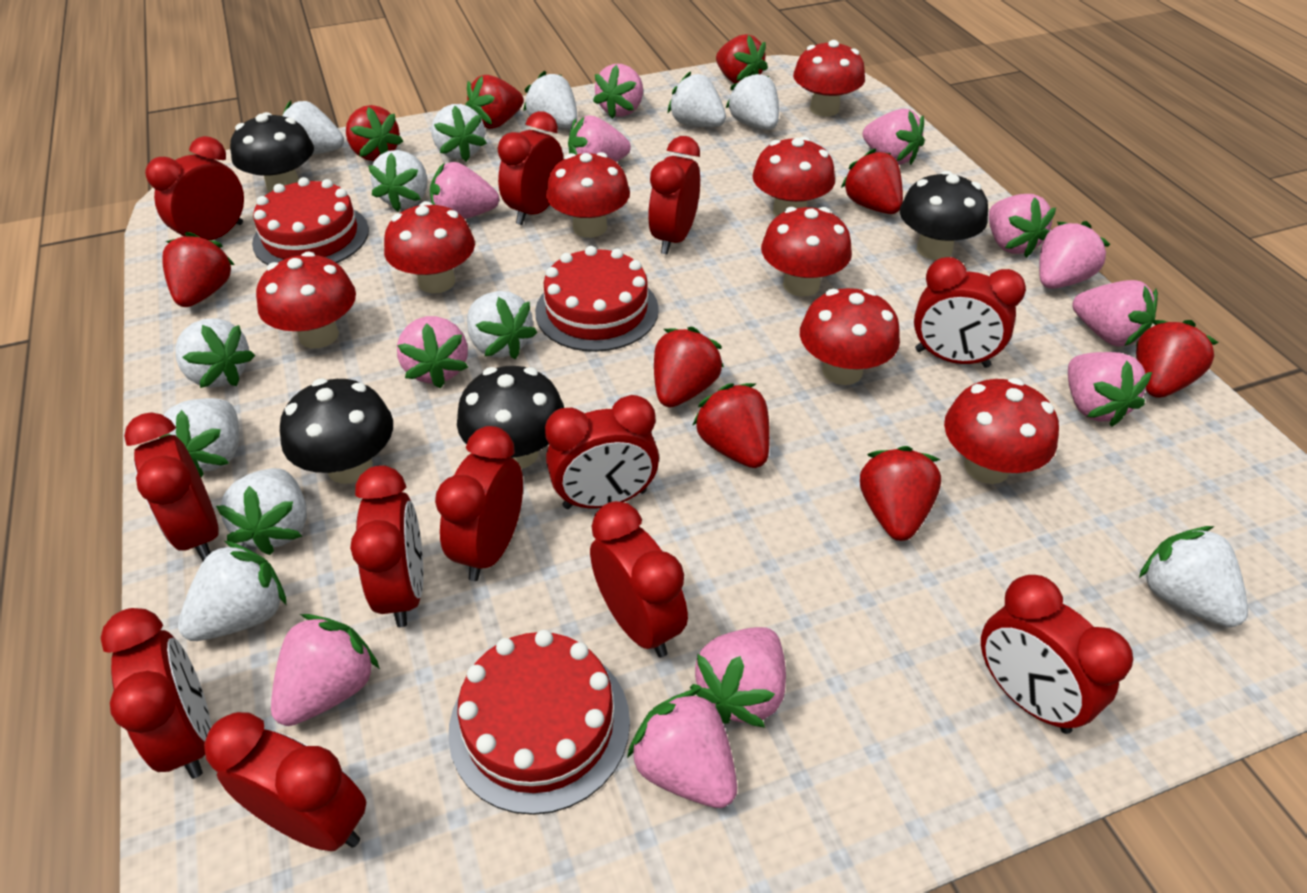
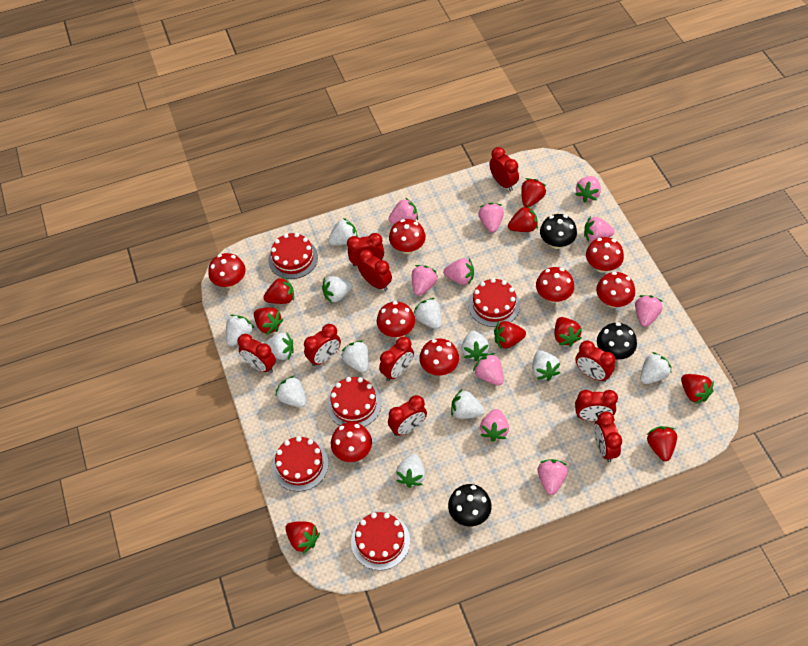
black mushroom: 4 -> 3
pink strawberry: 12 -> 10
red cake: 3 -> 5
red clock: 12 -> 10

